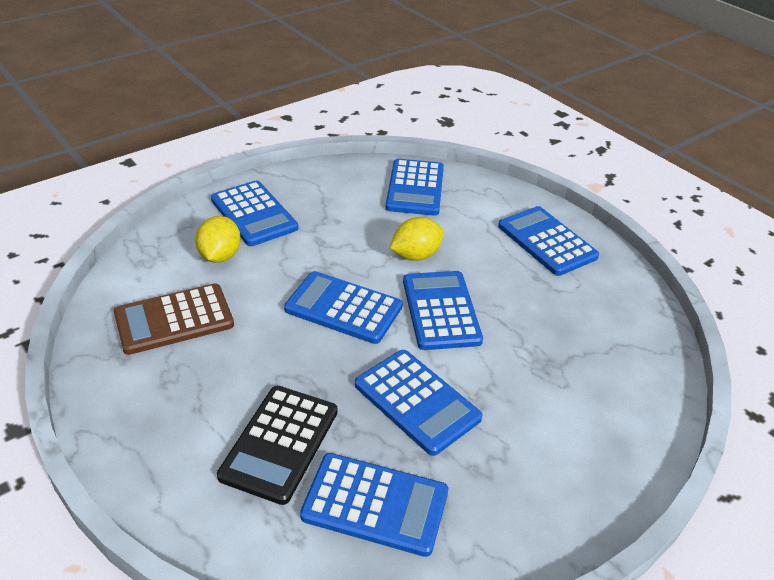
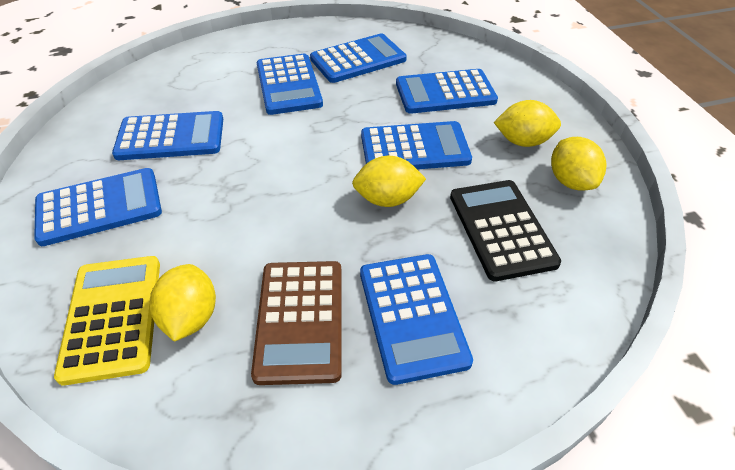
yellow calculator: 0 -> 1
yellow lemon: 2 -> 4

